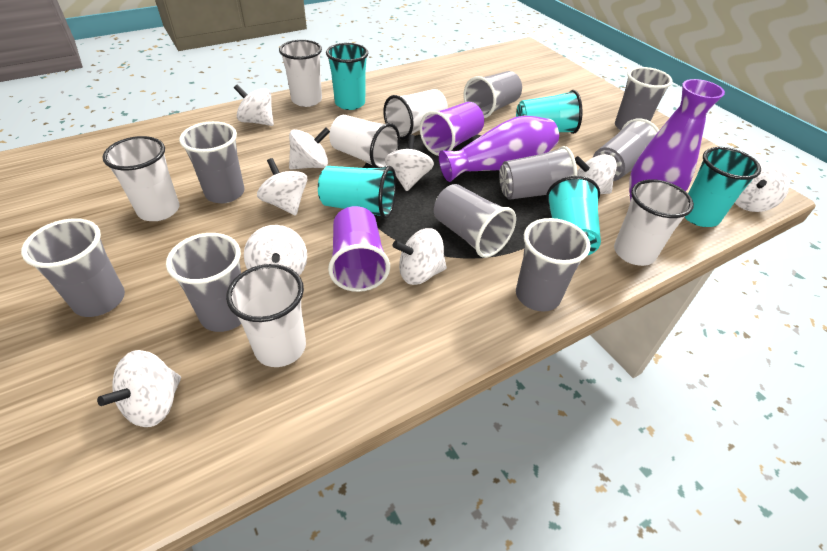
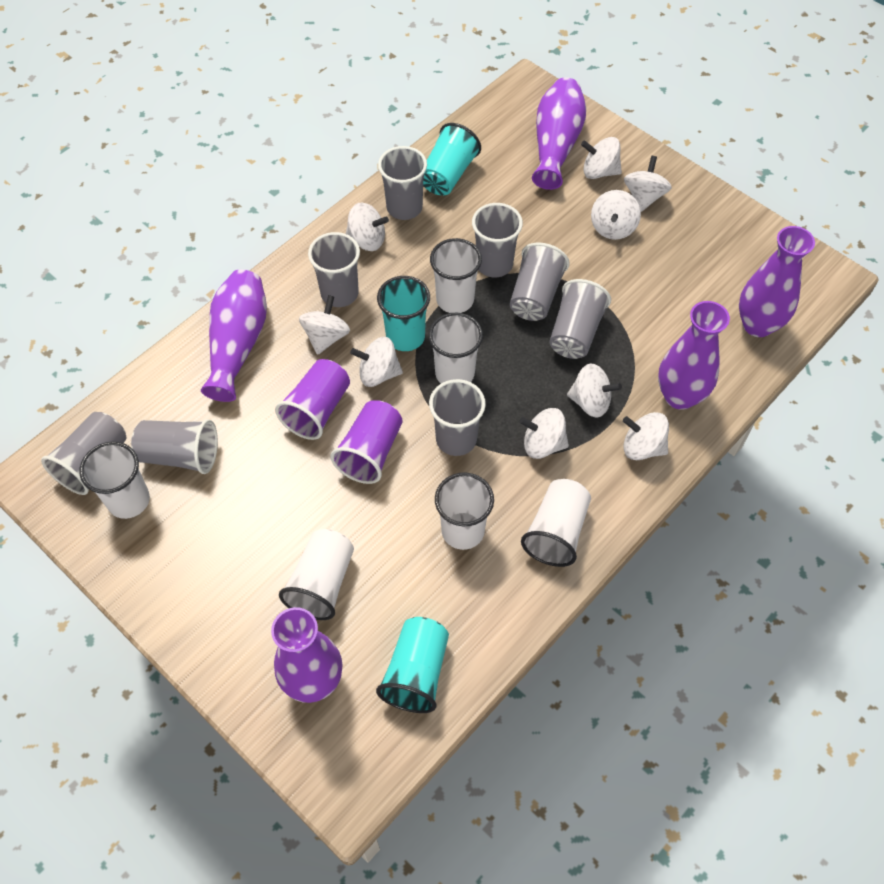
grey cup: 9 -> 8
purple vase: 2 -> 5
turquoise cup: 5 -> 3

